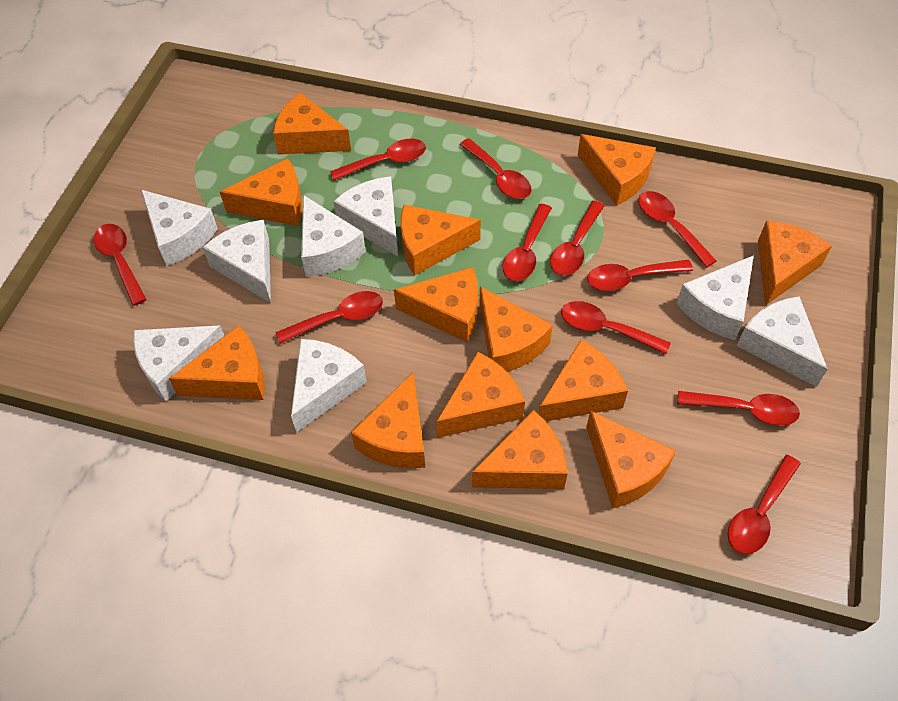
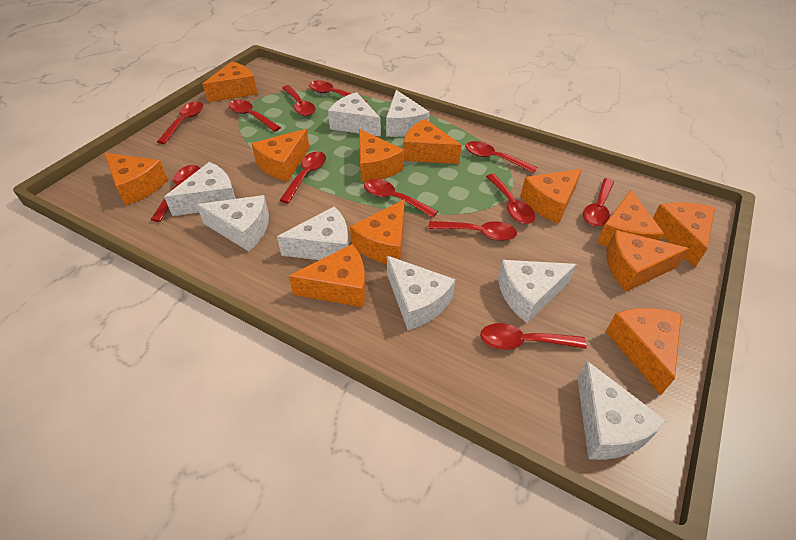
orange cheese: 13 -> 12
red spoon: 11 -> 12

